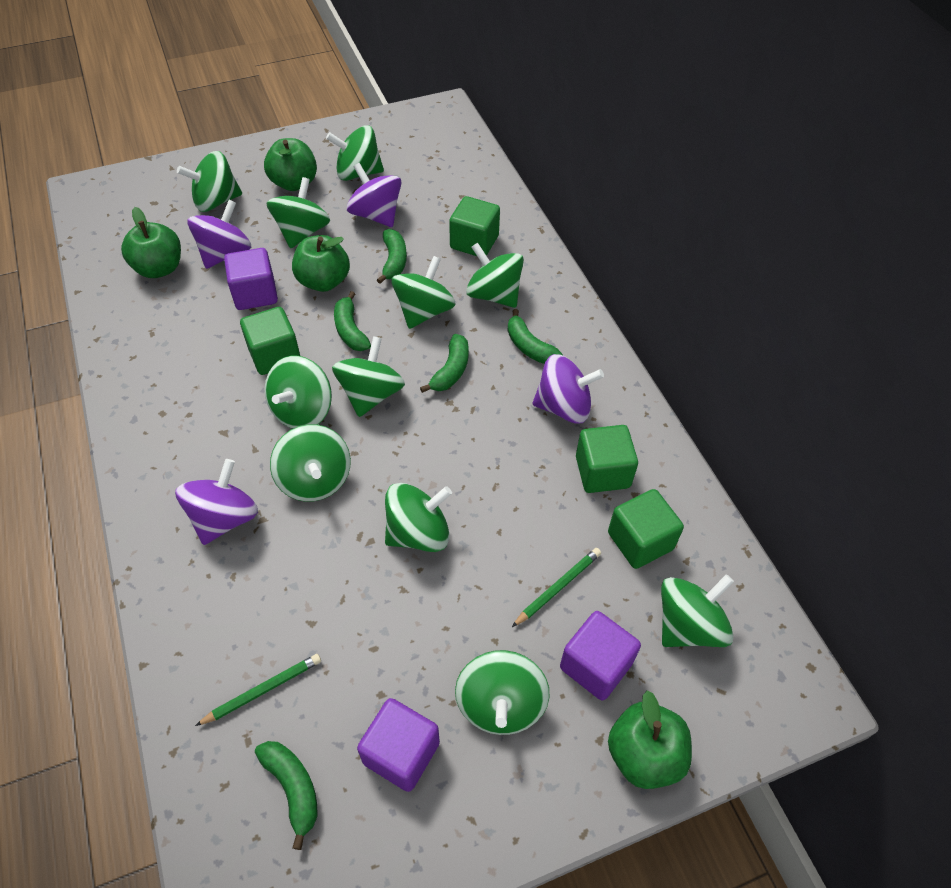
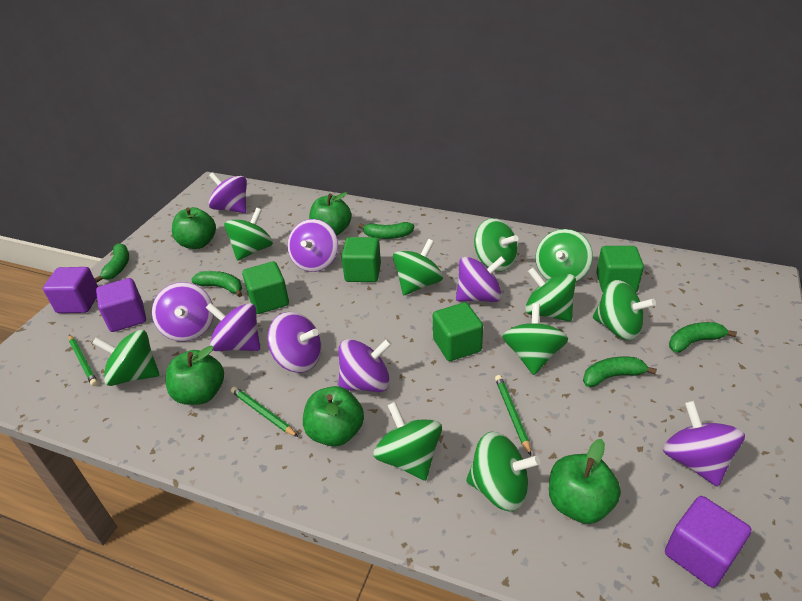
green apple: 4 -> 5
green pencil: 2 -> 3
green spinning top: 11 -> 10
purple spinning top: 4 -> 8

